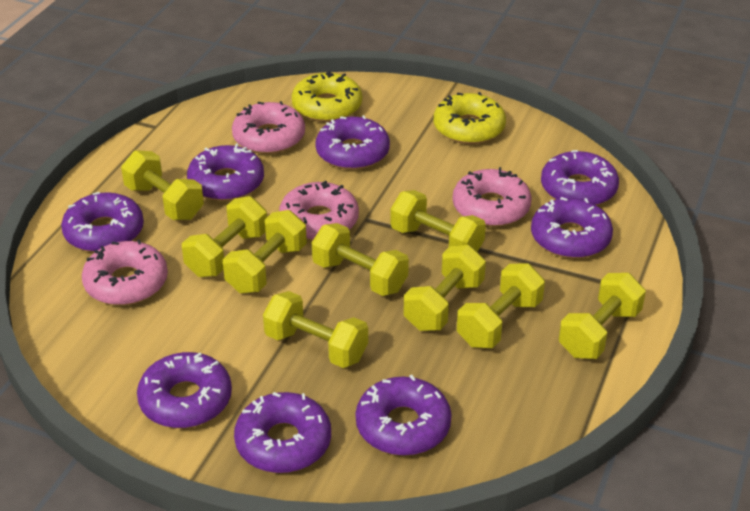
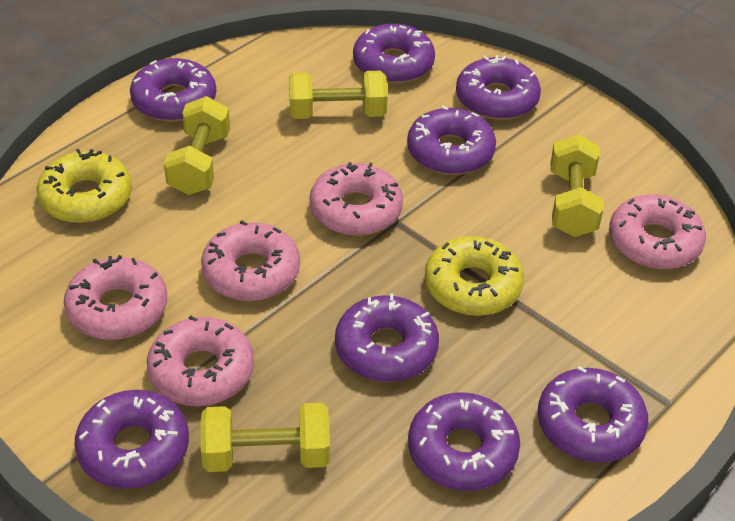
pink donut: 4 -> 5
yellow dumbbell: 9 -> 4

